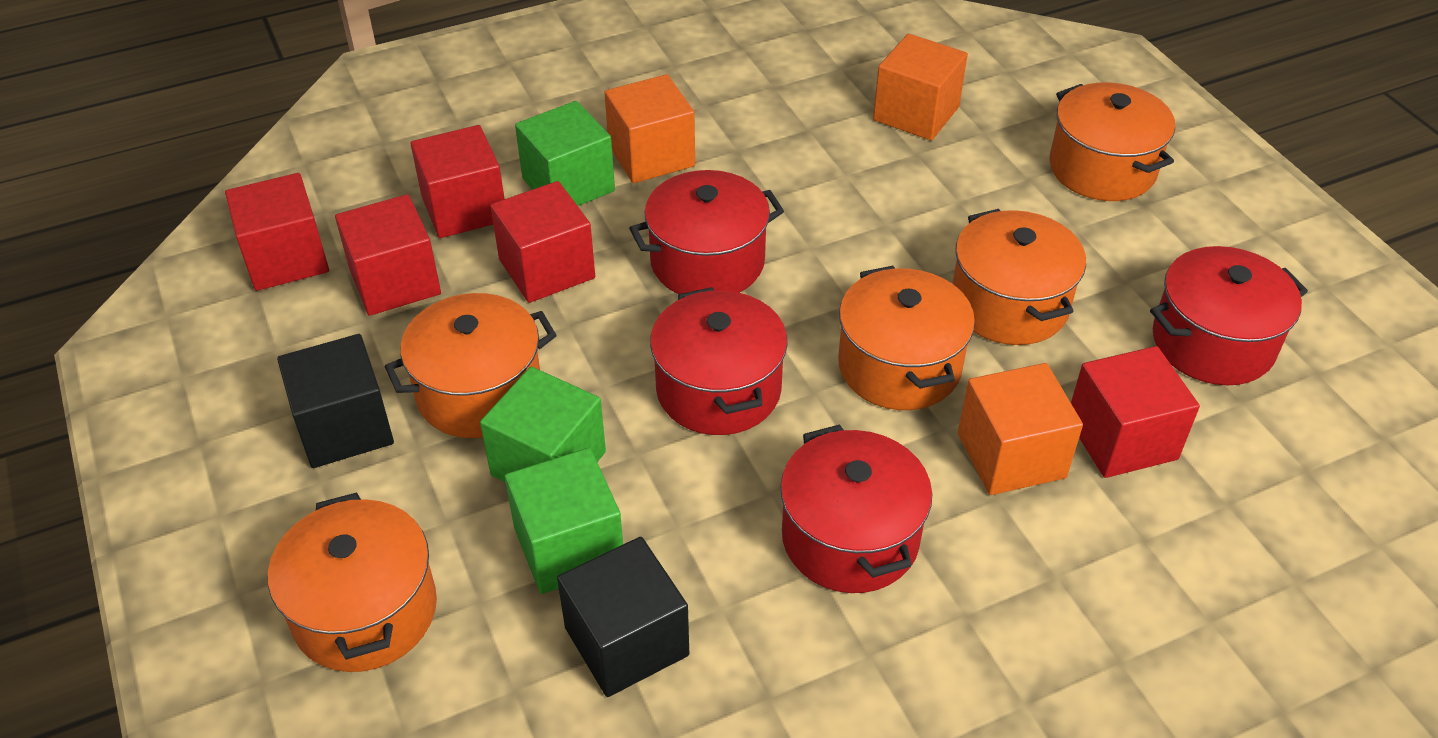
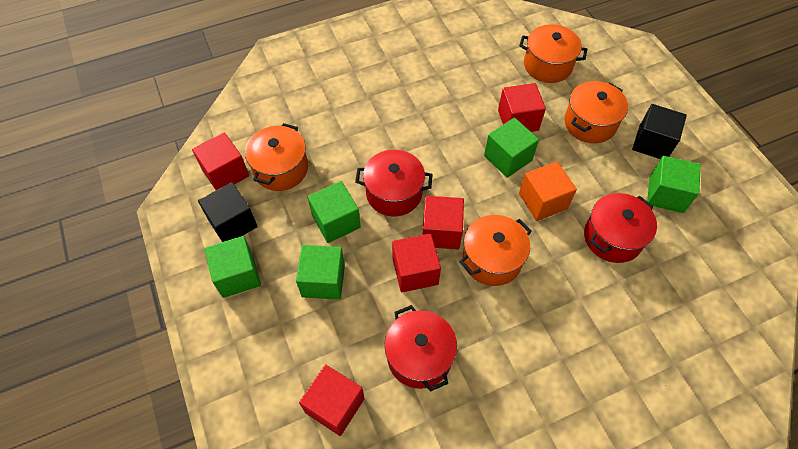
green cube: 3 -> 5
orange cube: 3 -> 1
orange pot: 5 -> 4
red pot: 4 -> 3

